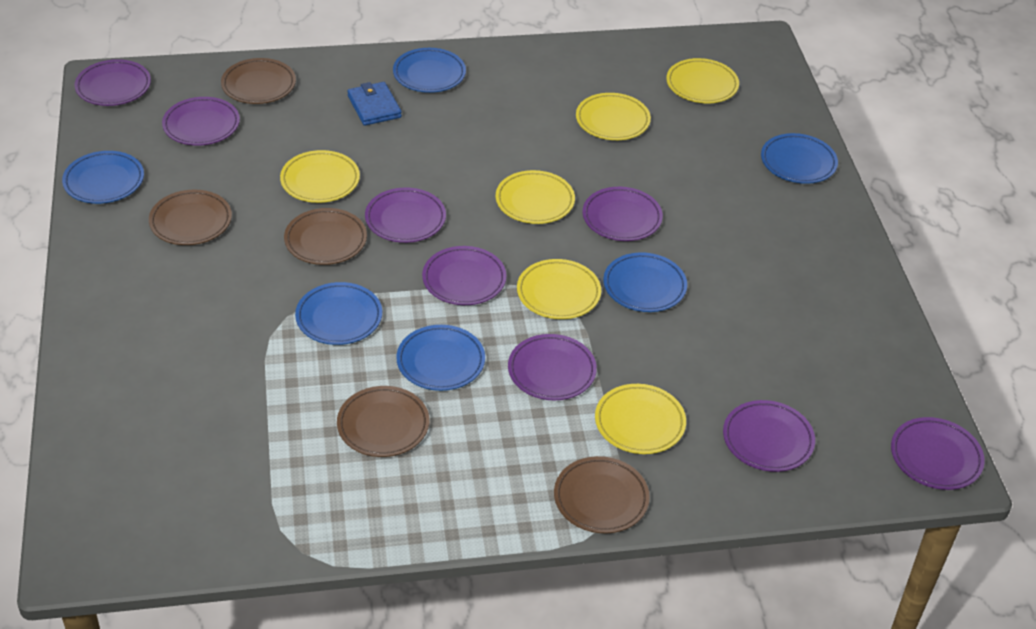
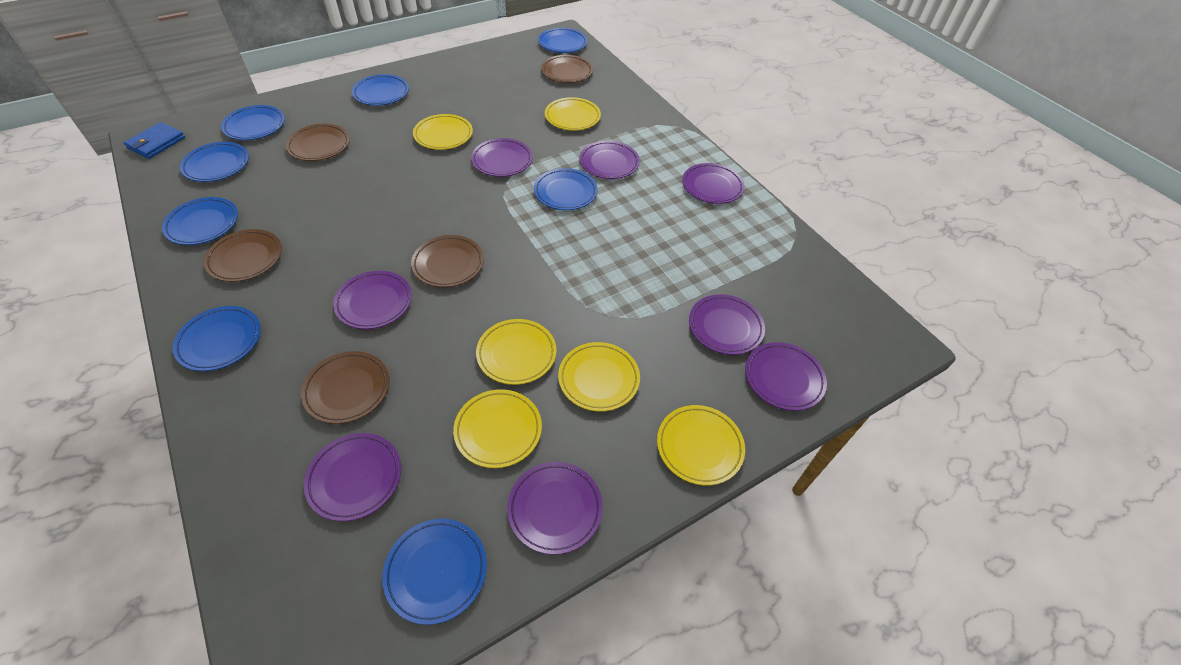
blue plate: 6 -> 8

